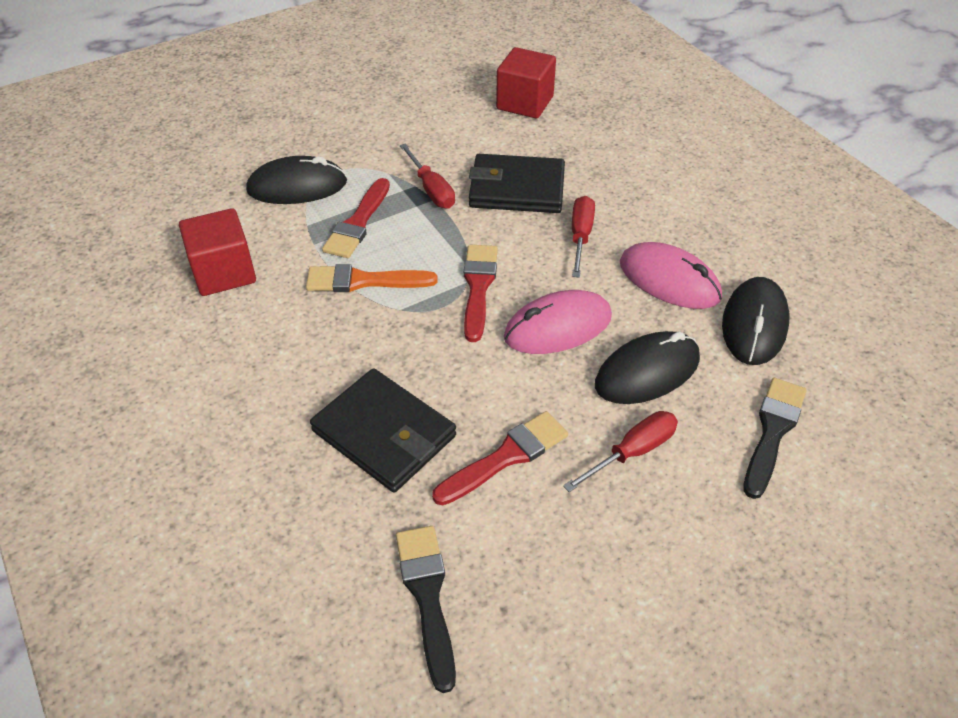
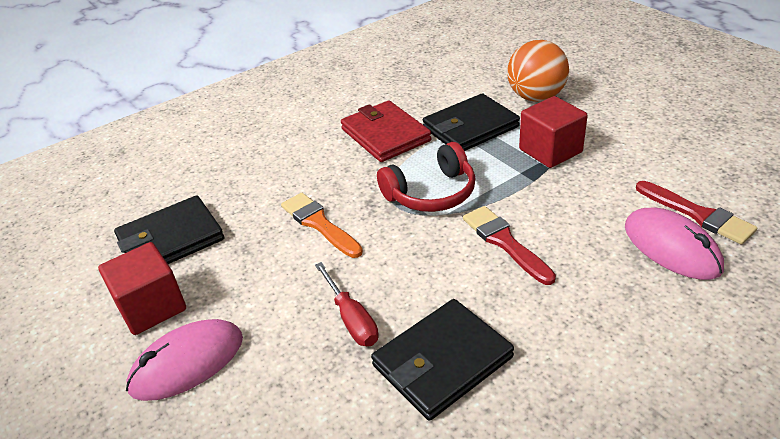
black brush: 2 -> 0
black mouse: 3 -> 0
black wallet: 2 -> 3
orange ball: 0 -> 1
red brush: 3 -> 2
red headphones: 0 -> 1
red screwdriver: 3 -> 1
red wallet: 0 -> 1

